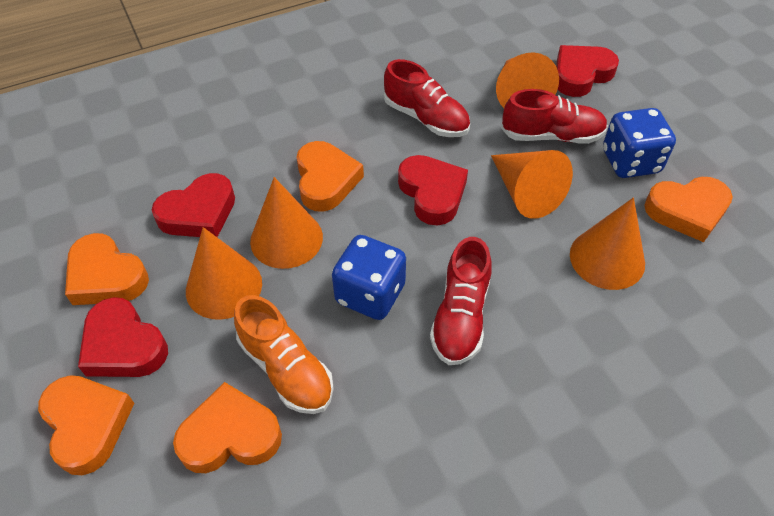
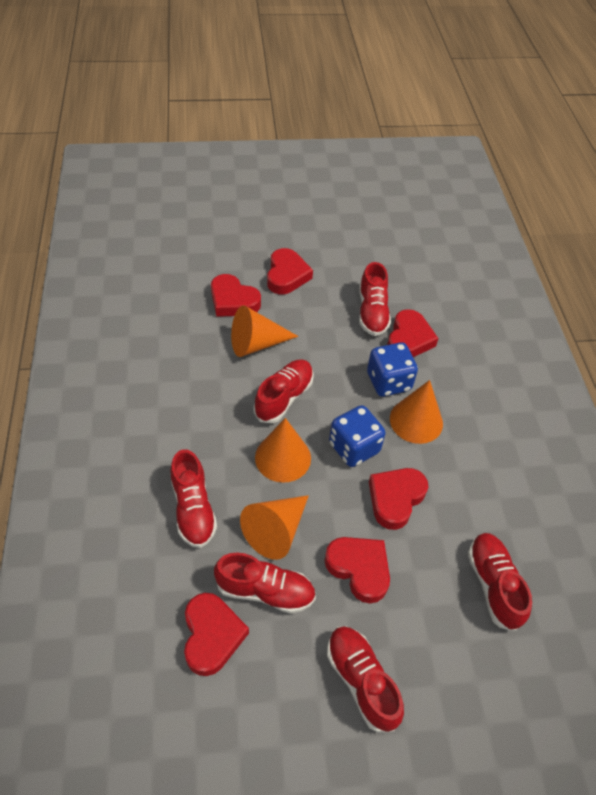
orange cone: 5 -> 4
orange heart: 5 -> 0
orange shoe: 1 -> 0
red heart: 4 -> 6
red shoe: 3 -> 6

